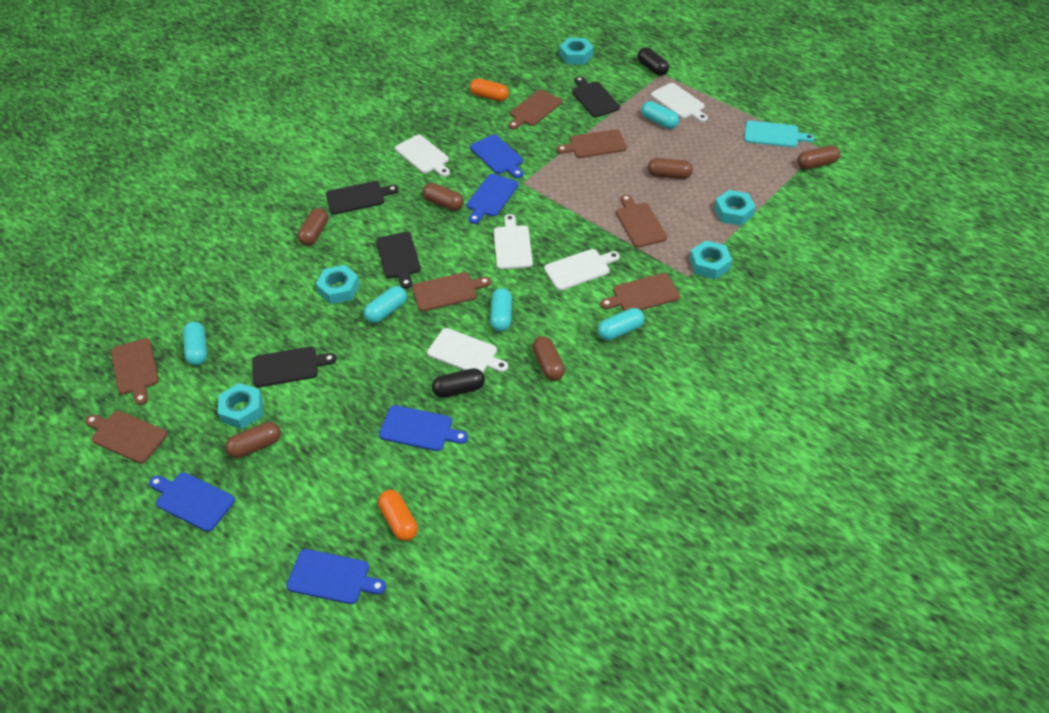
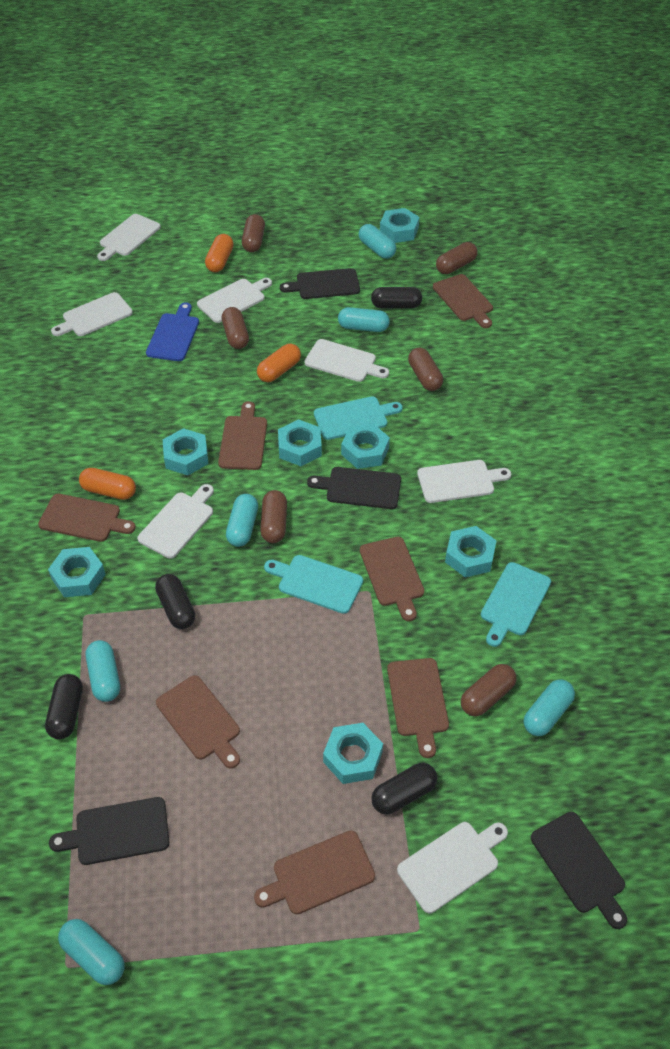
black capsule: 2 -> 4
blue cutting board: 5 -> 1
orange capsule: 2 -> 3
turquoise capsule: 5 -> 6
turquoise cutting board: 1 -> 3
turquoise nut: 5 -> 7
white cutting board: 5 -> 7

